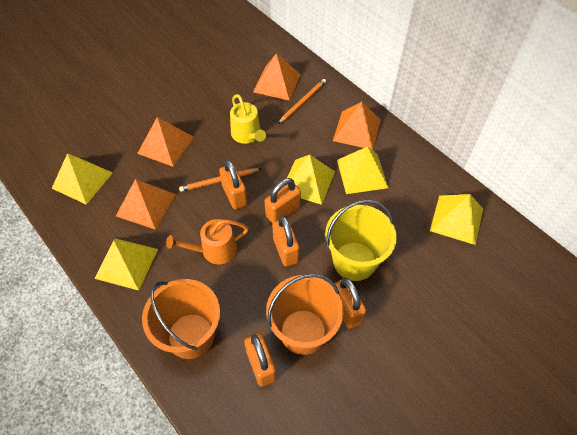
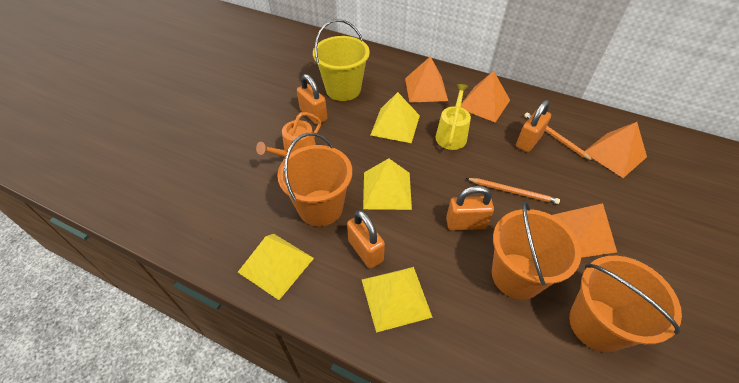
orange bucket: 2 -> 3
orange padlock: 5 -> 4
yellow pyramid: 5 -> 4

